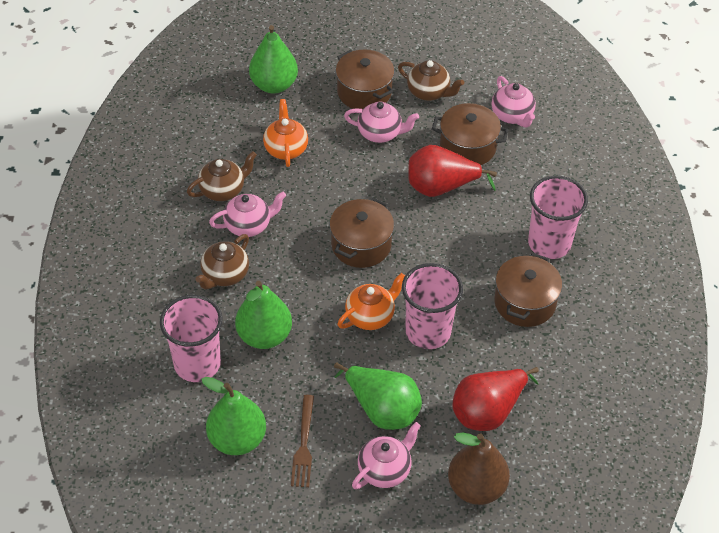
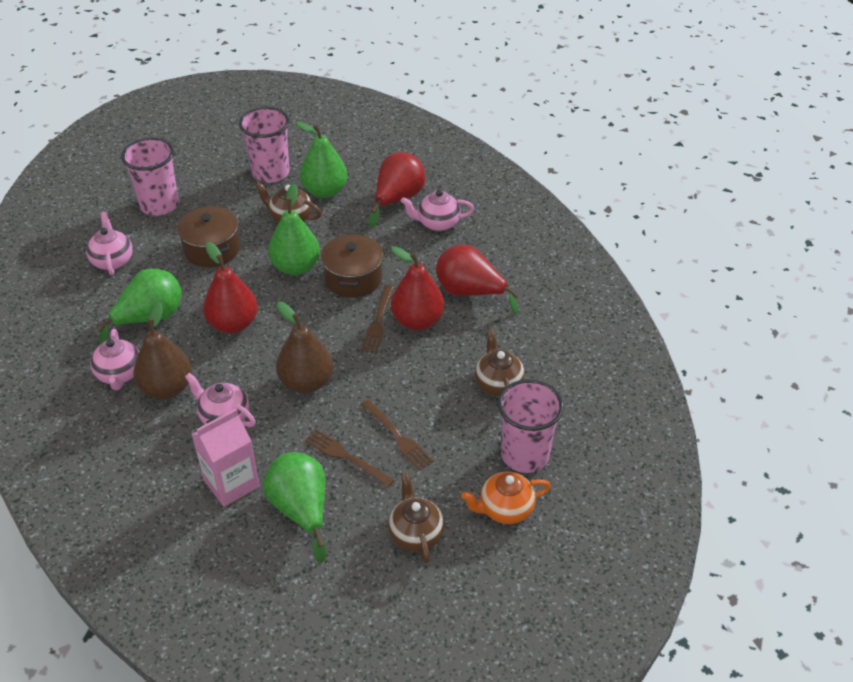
brown fork: 1 -> 3
brown pear: 1 -> 2
brown pot: 4 -> 2
orange teapot: 2 -> 1
pink carton: 0 -> 1
red pear: 2 -> 4

